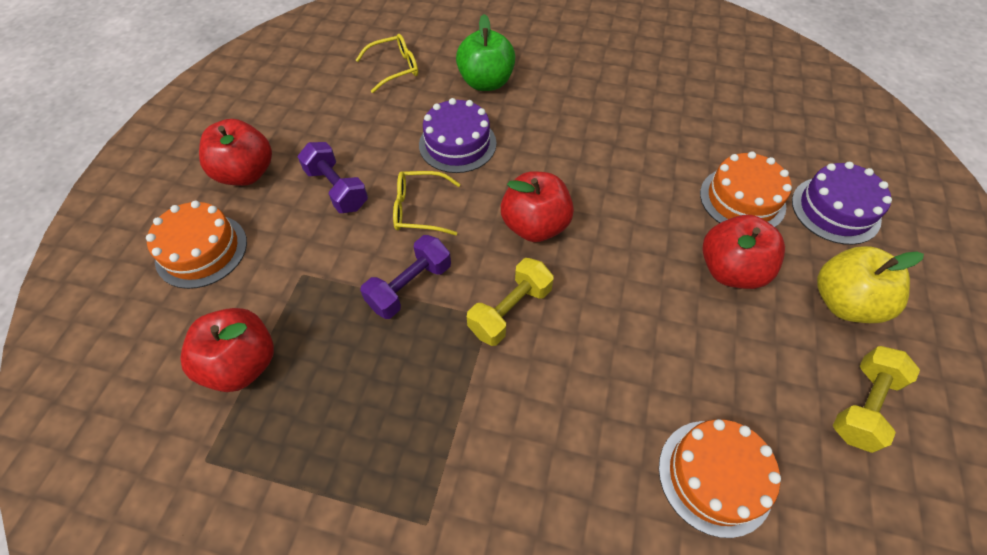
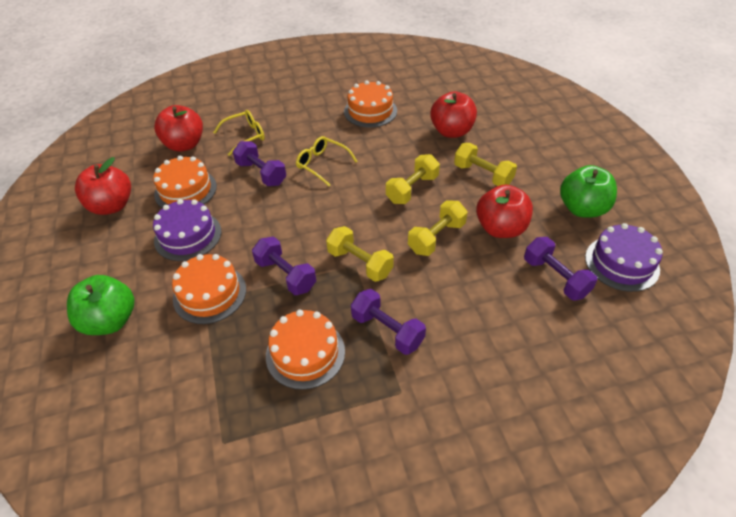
green apple: 1 -> 2
orange cake: 3 -> 4
purple dumbbell: 2 -> 4
yellow apple: 1 -> 0
yellow dumbbell: 2 -> 4

